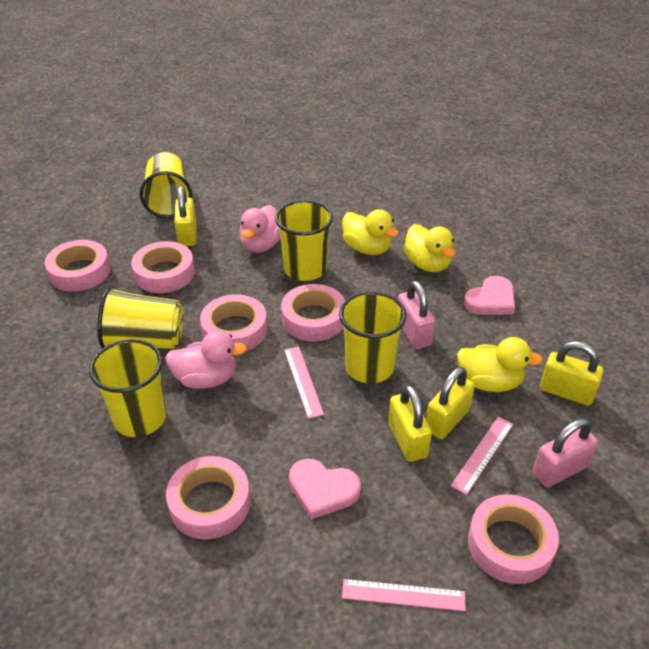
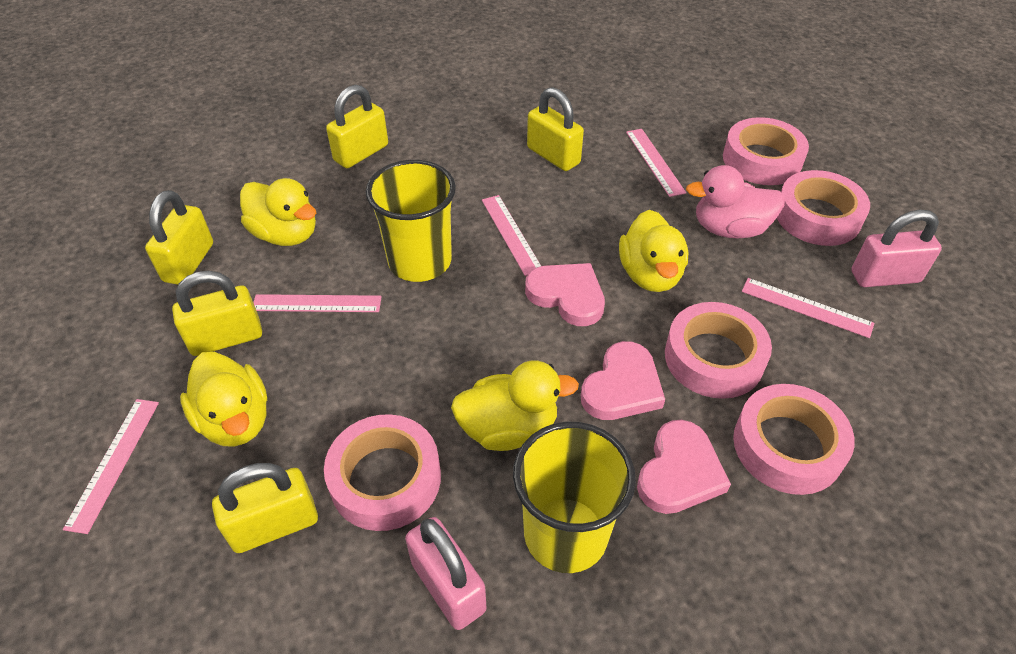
pink duck: 2 -> 1
pink heart: 2 -> 3
pink ruler: 3 -> 5
pink tape: 6 -> 5
yellow cup: 5 -> 2
yellow duck: 3 -> 4
yellow padlock: 4 -> 5

